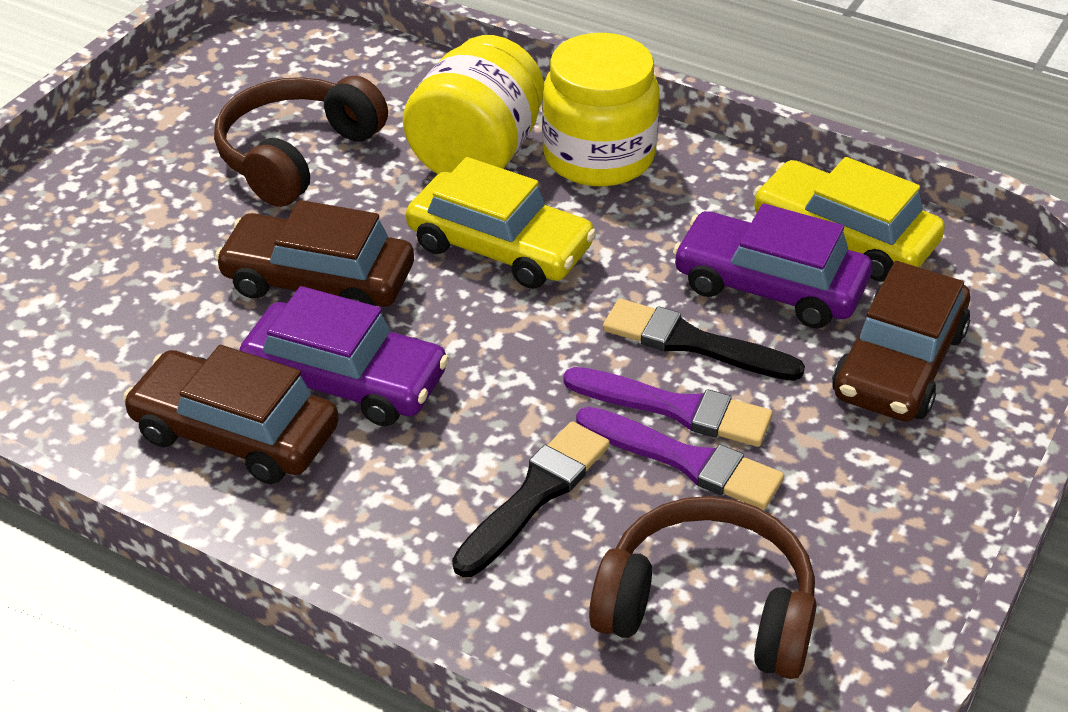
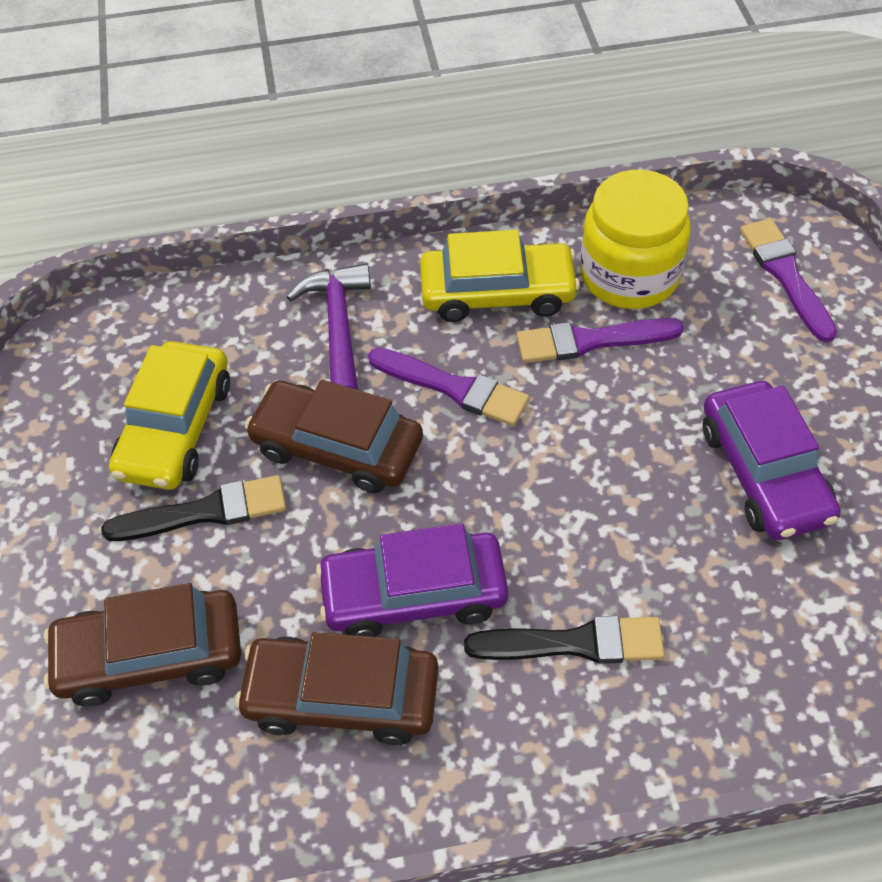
brown headphones: 2 -> 0
purple brush: 2 -> 3
purple hammer: 0 -> 1
yellow jar: 2 -> 1

